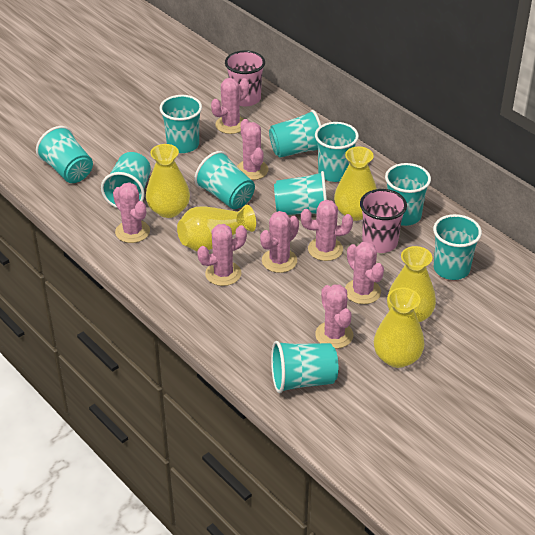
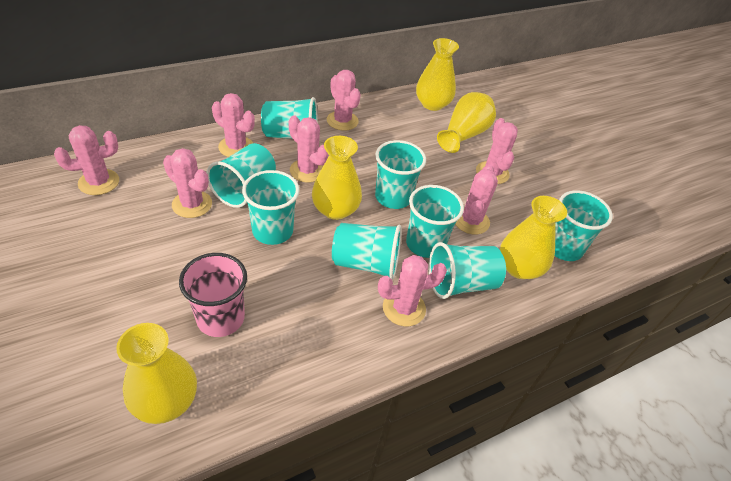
pink cup: 2 -> 1
turquoise cup: 10 -> 8

